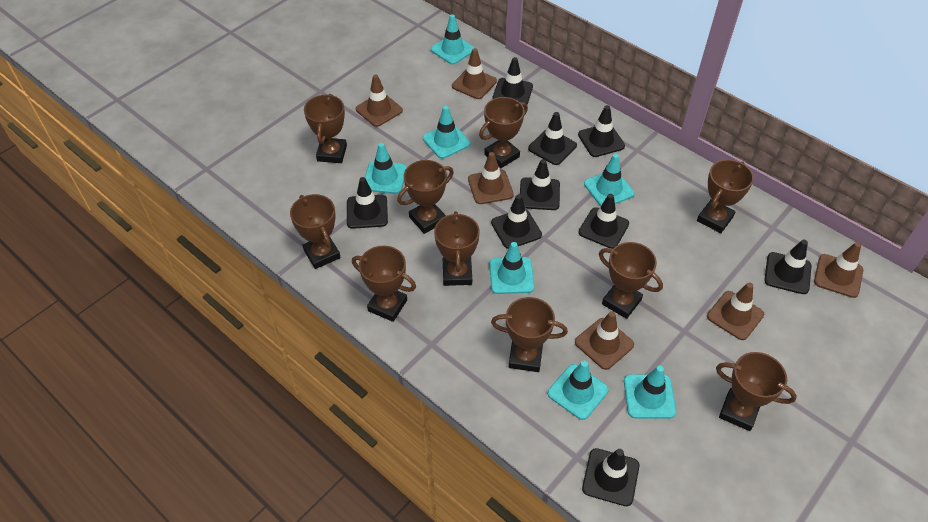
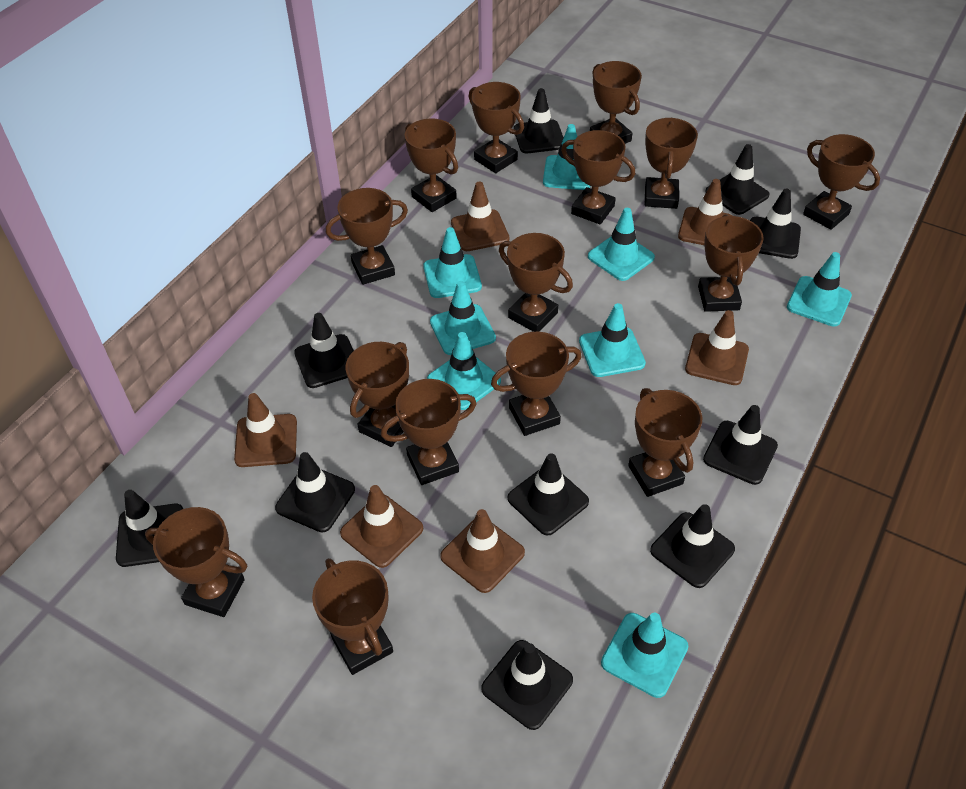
black traffic cone: 9 -> 10
brown trophy: 10 -> 15
turquoise traffic cone: 7 -> 8

